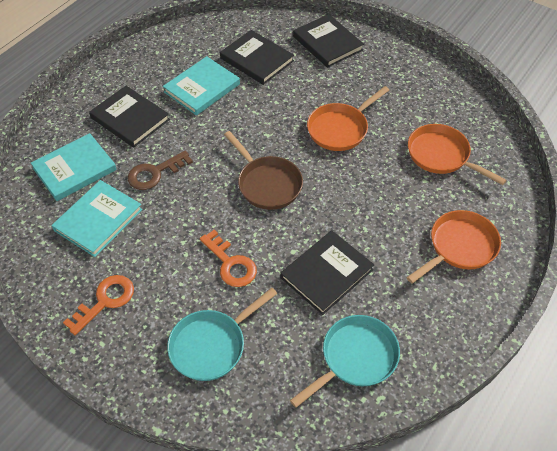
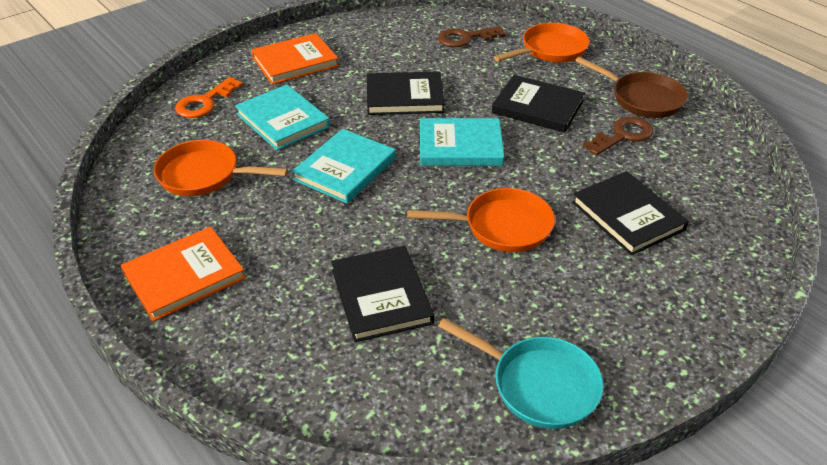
brown key: 1 -> 2
orange book: 0 -> 2
orange key: 2 -> 1
turquoise pan: 2 -> 1

